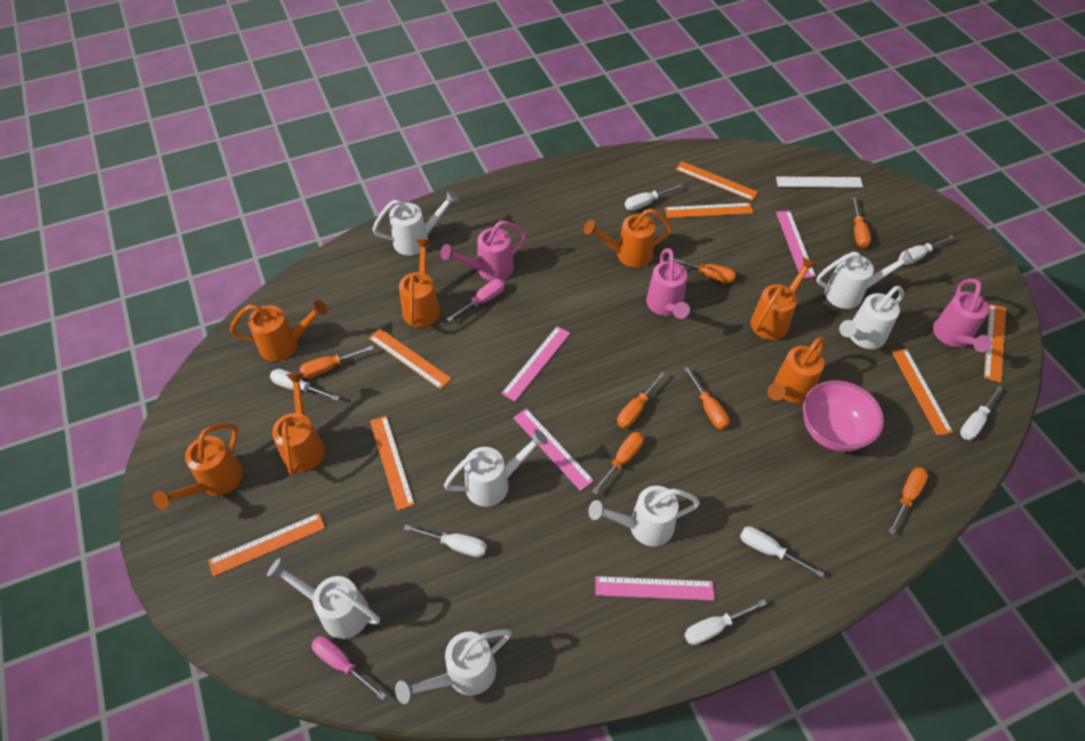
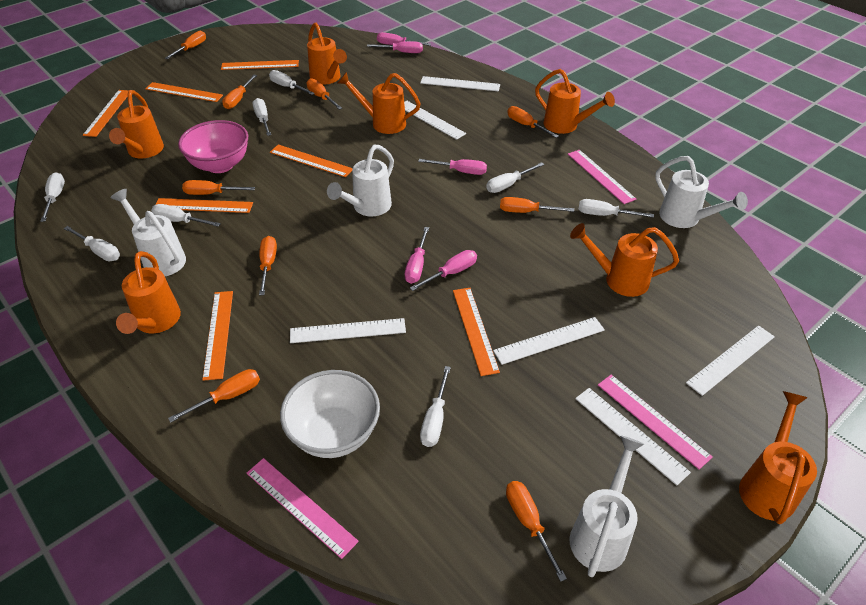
orange screwdriver: 7 -> 9
pink ruler: 4 -> 3
pink screwdriver: 2 -> 5
pink watering can: 3 -> 0
white bowl: 0 -> 1
white ruler: 1 -> 6
white screwdriver: 7 -> 8
white watering can: 7 -> 4

